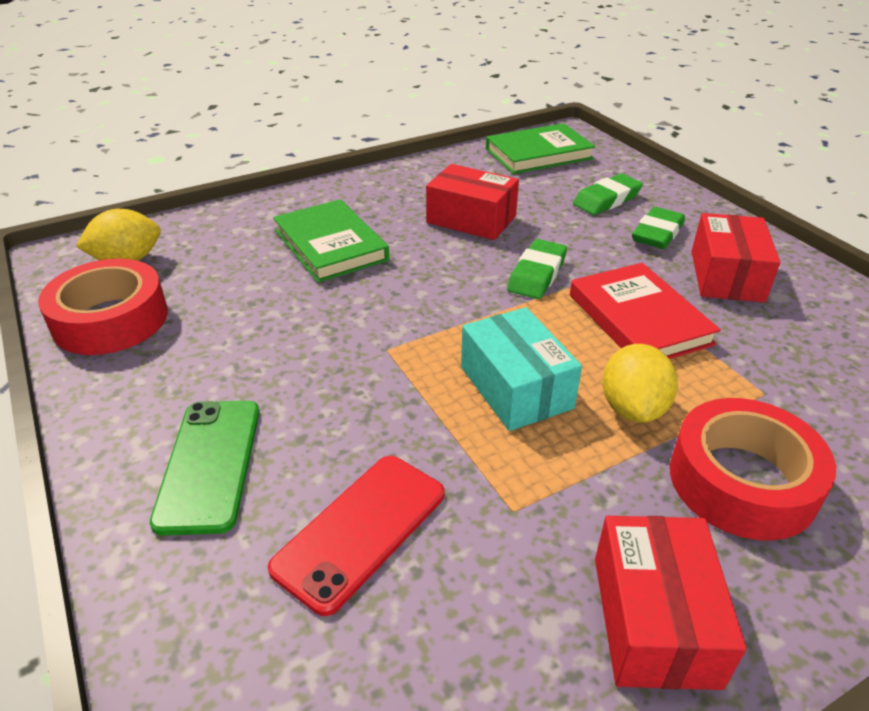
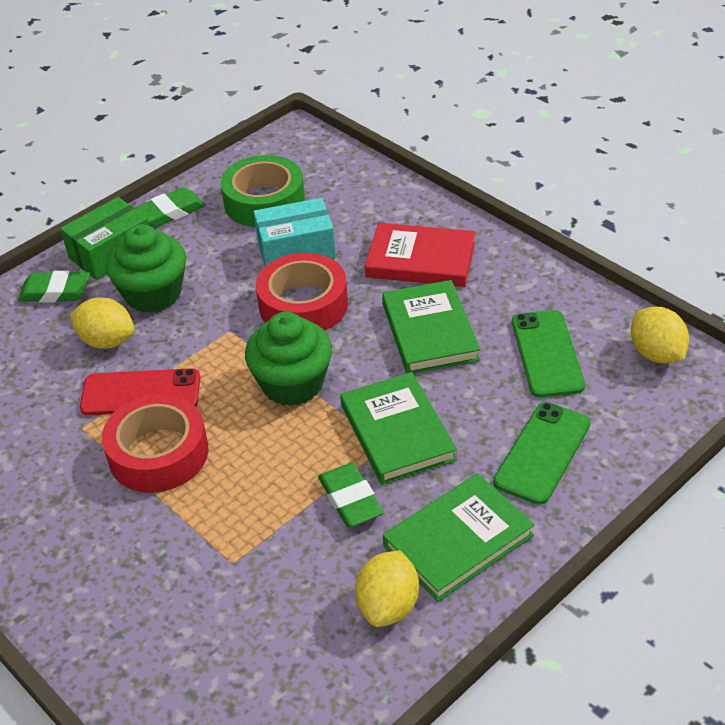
green book: 2 -> 3
green box: 0 -> 1
green cupcake: 0 -> 2
green phone: 1 -> 2
green tape: 0 -> 1
red box: 3 -> 0
yellow lemon: 2 -> 3

